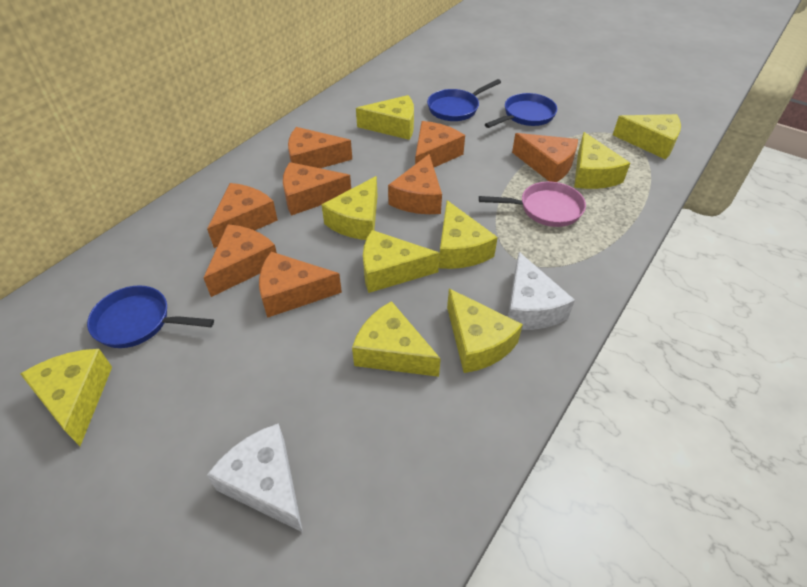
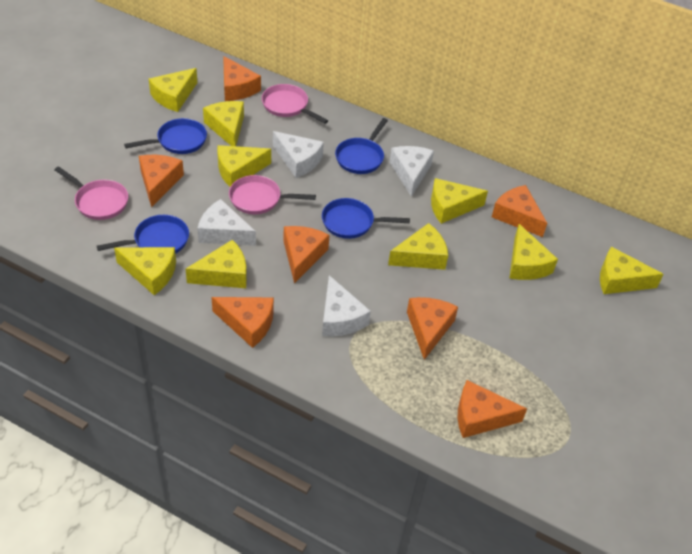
blue pan: 3 -> 4
orange cheese: 8 -> 7
pink pan: 1 -> 3
white cheese: 2 -> 4

